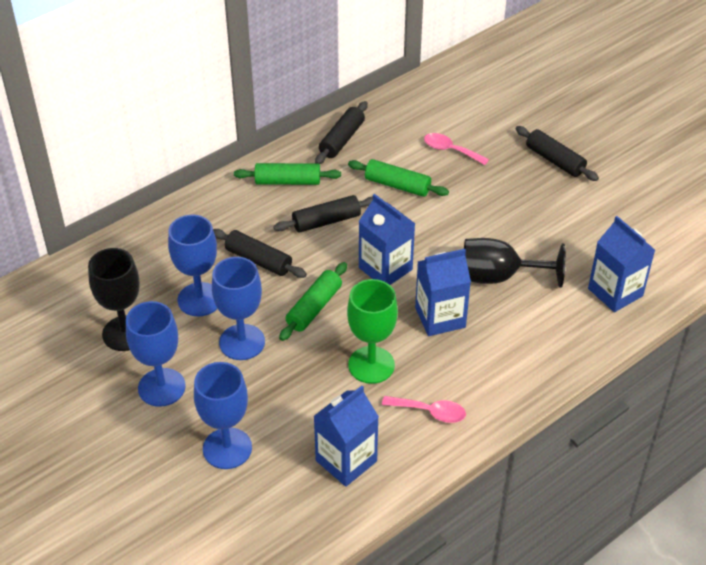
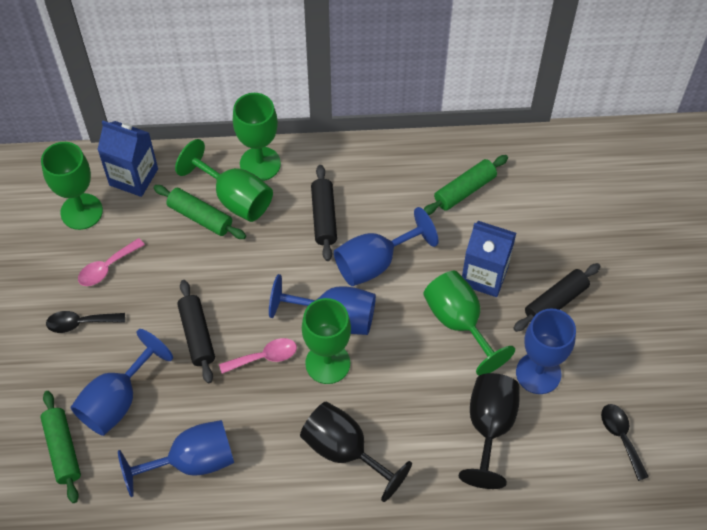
black rolling pin: 4 -> 3
black spoon: 0 -> 2
blue carton: 4 -> 2
blue goblet: 4 -> 5
green goblet: 1 -> 5

